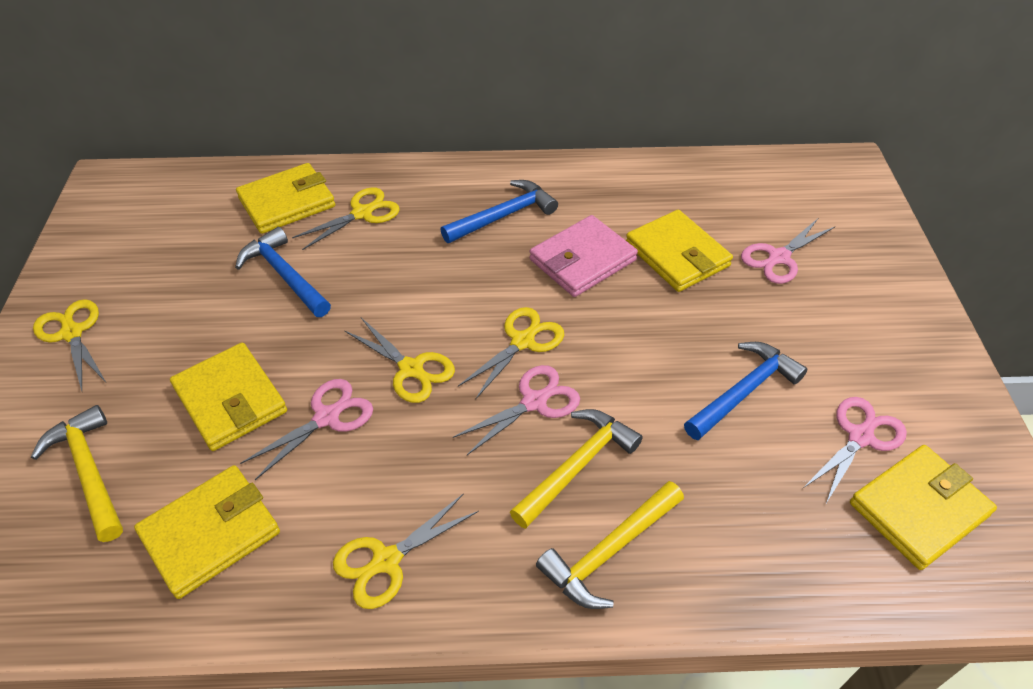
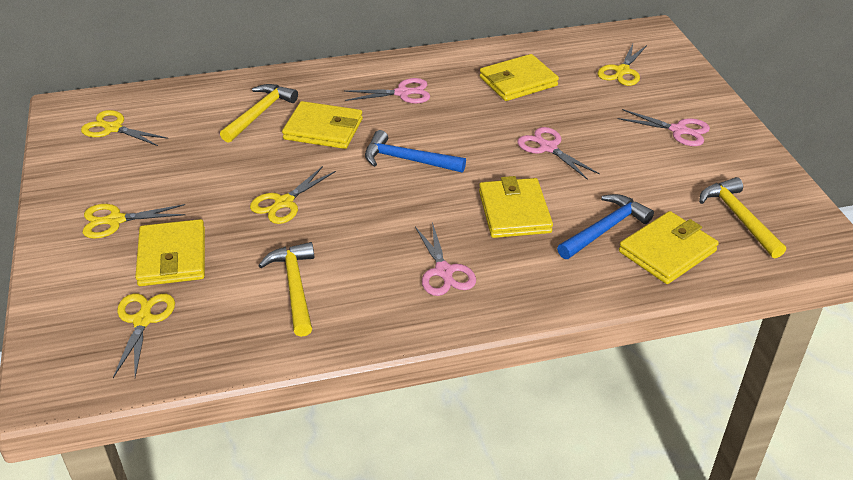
blue hammer: 3 -> 2
pink wallet: 1 -> 0

